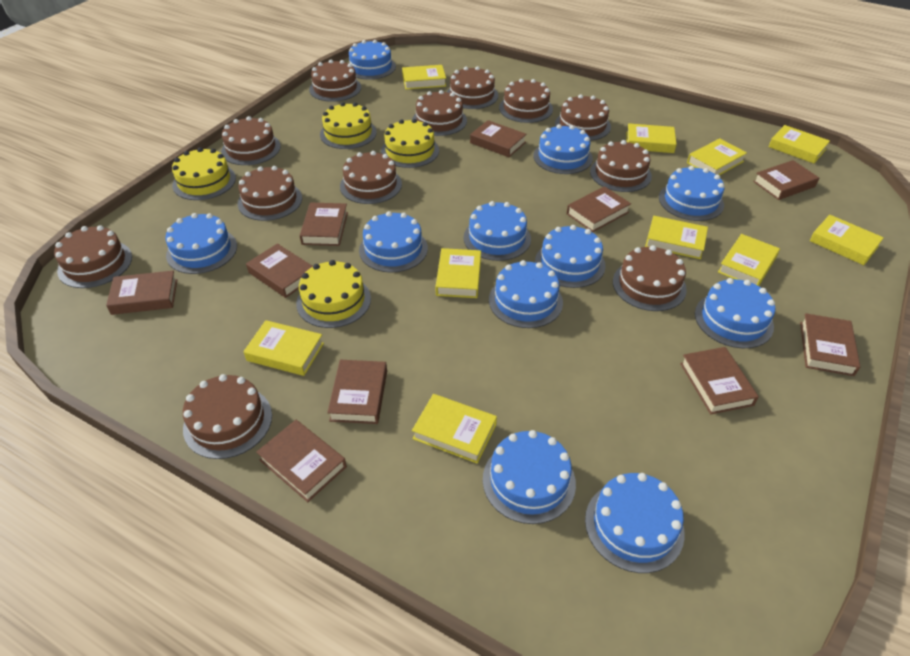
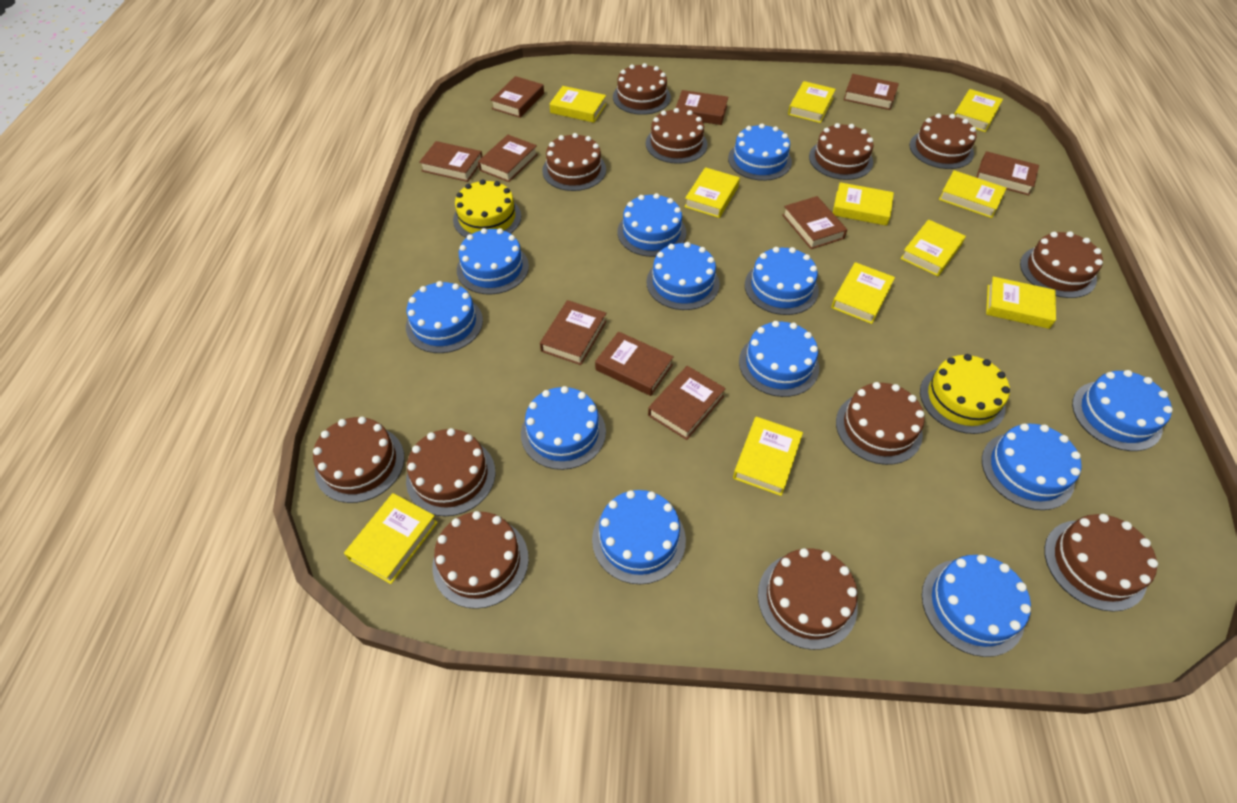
blue cake: 11 -> 12
yellow book: 10 -> 11
yellow cake: 4 -> 2

